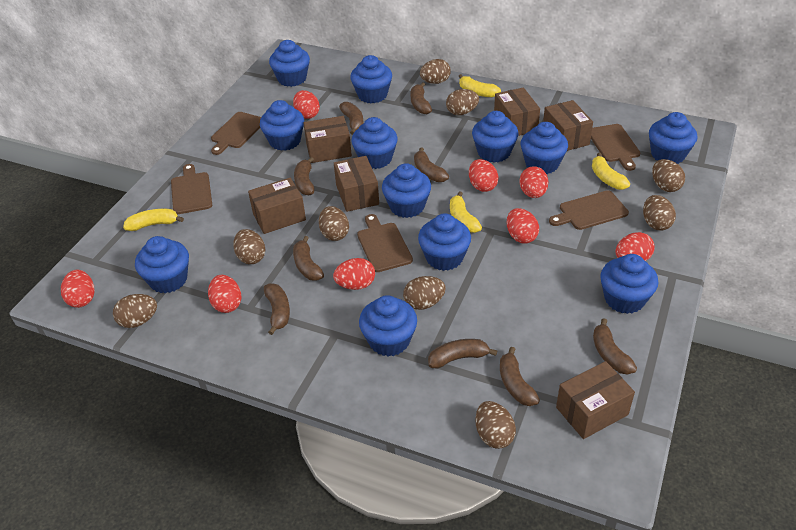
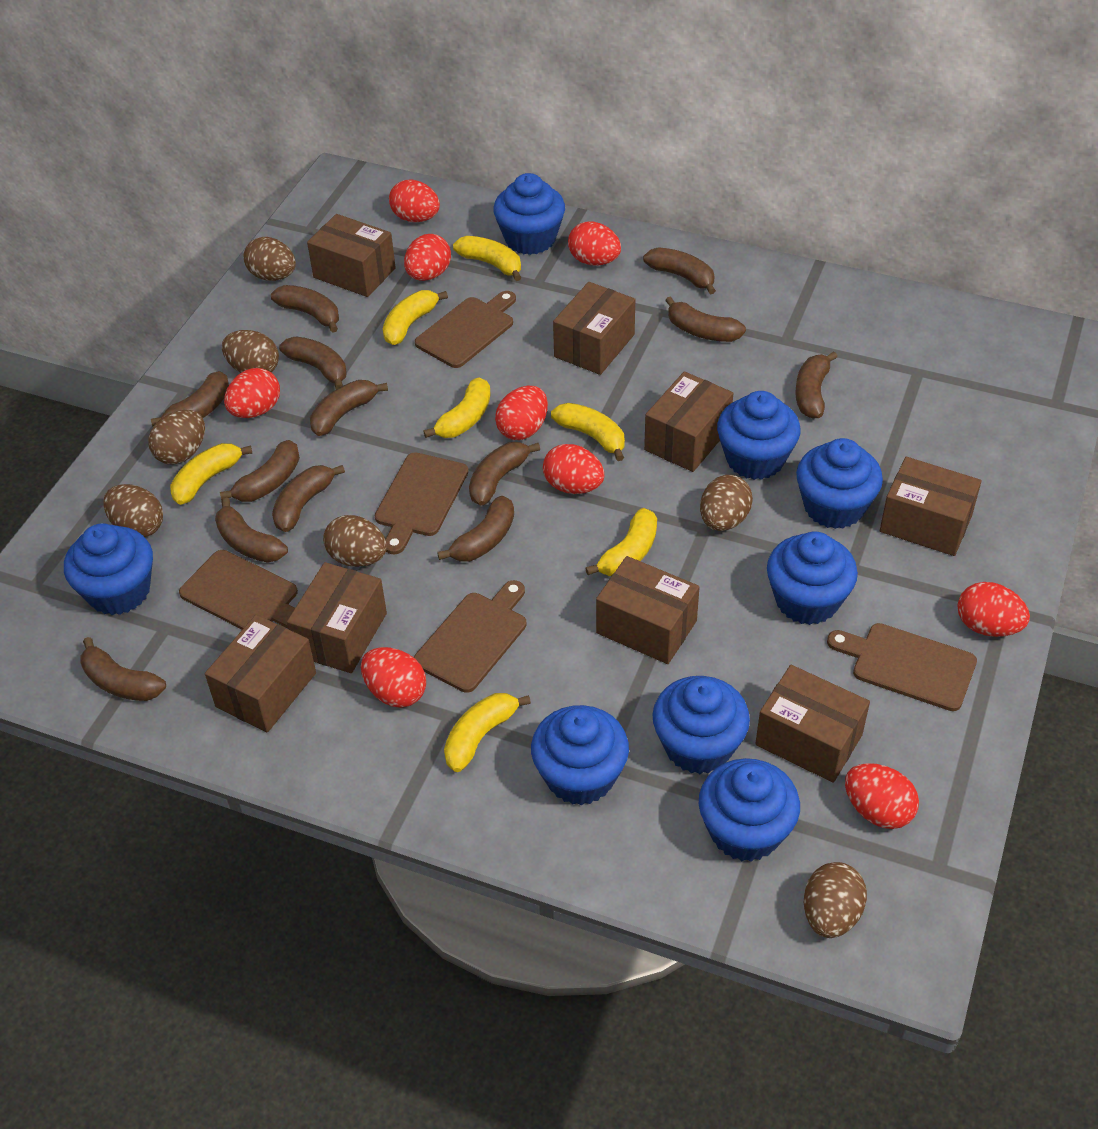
blue cupcake: 12 -> 8
brown banana: 9 -> 13
brown box: 6 -> 8
brown egg: 9 -> 7
red egg: 8 -> 9
yellow banana: 4 -> 7

